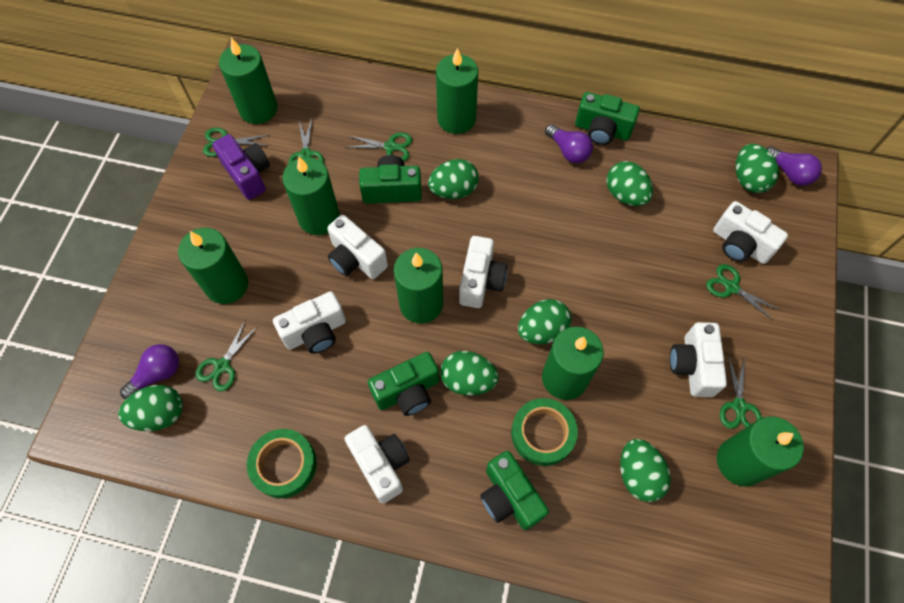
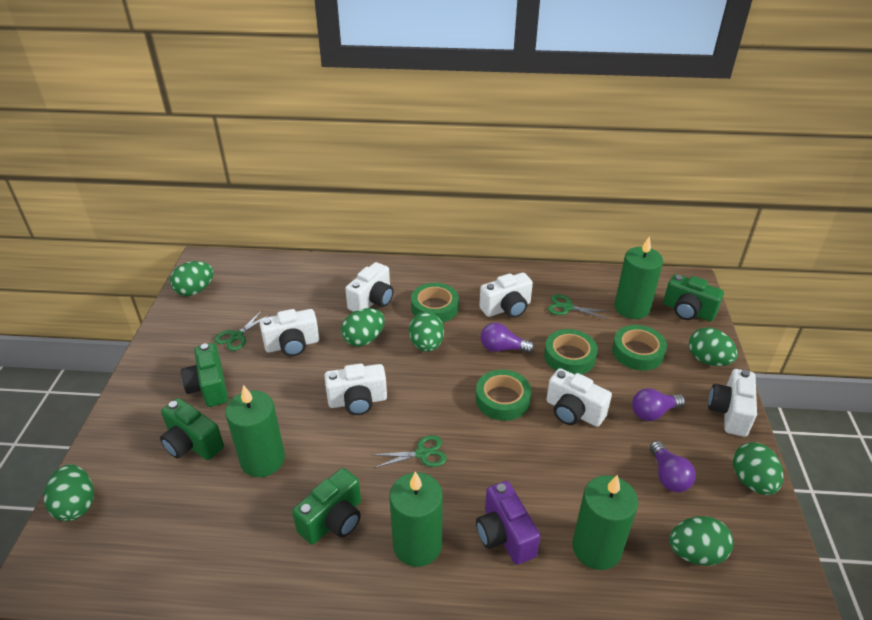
green candle: 7 -> 4
green scissors: 6 -> 3
green tape: 2 -> 4

